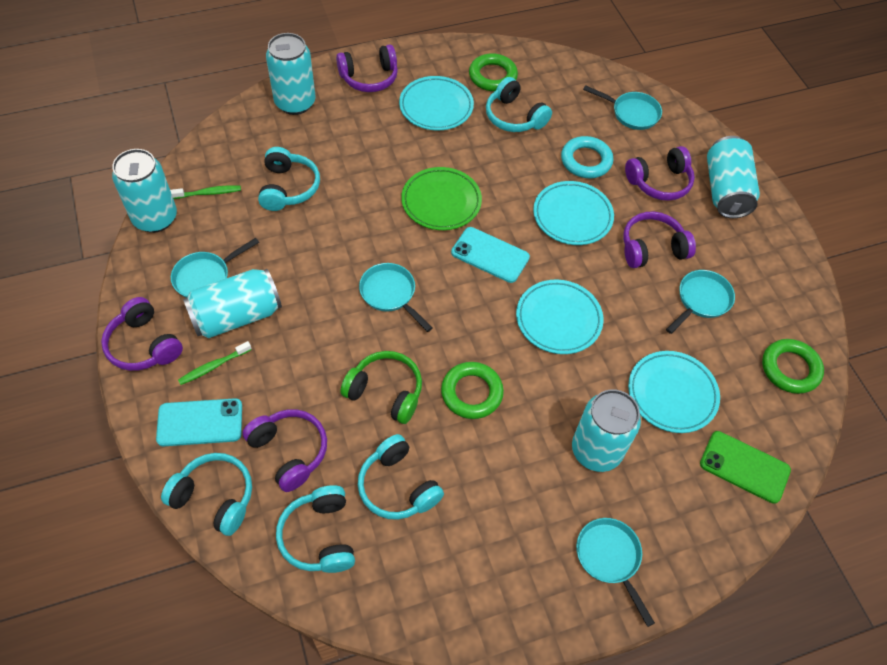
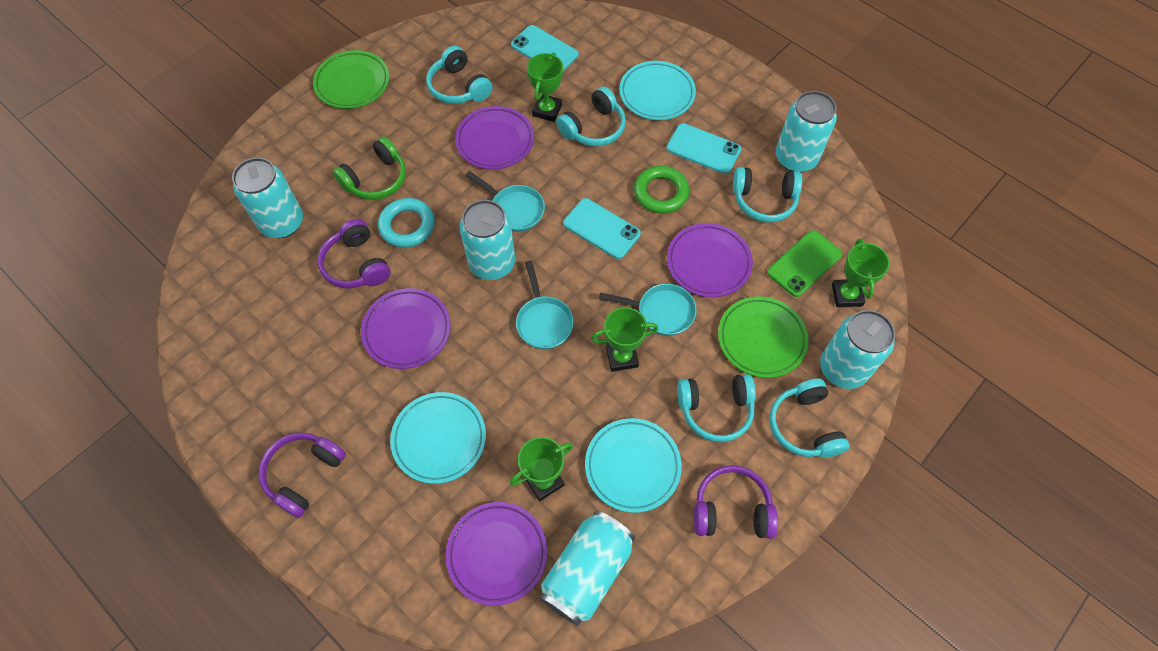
green plate: 1 -> 2
green ring: 3 -> 1
green toothbrush: 2 -> 0
green trophy: 0 -> 4
purple headphones: 5 -> 3
purple plate: 0 -> 4
turquoise pan: 5 -> 3
turquoise phone: 2 -> 3
turquoise plate: 4 -> 3

